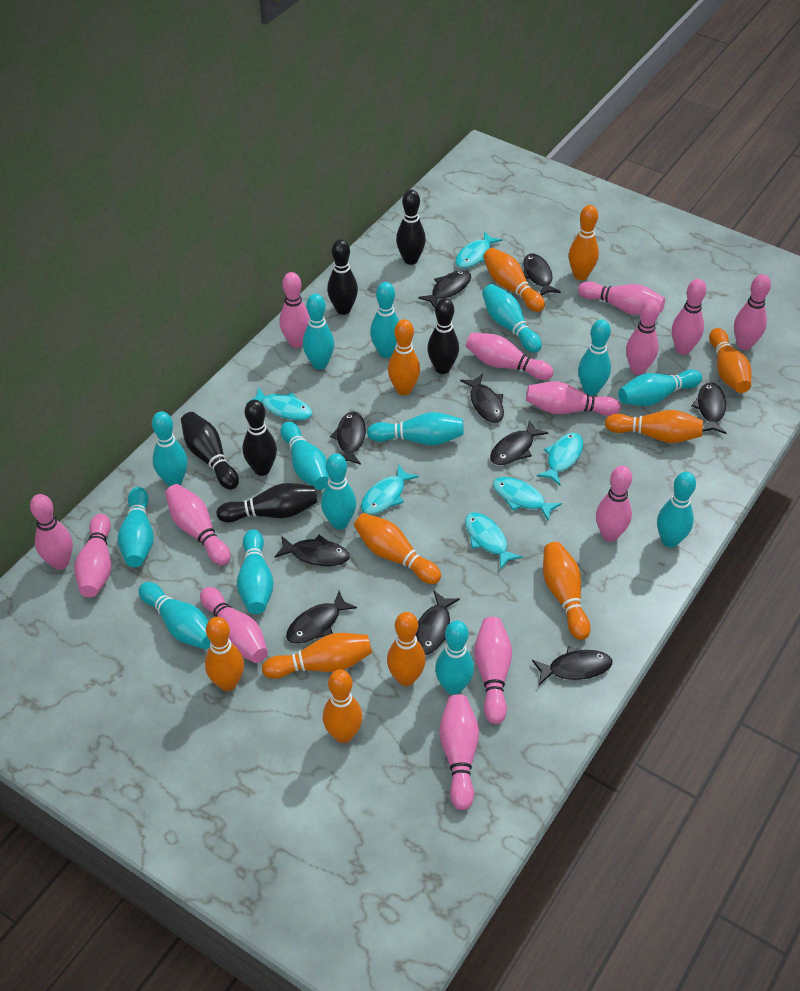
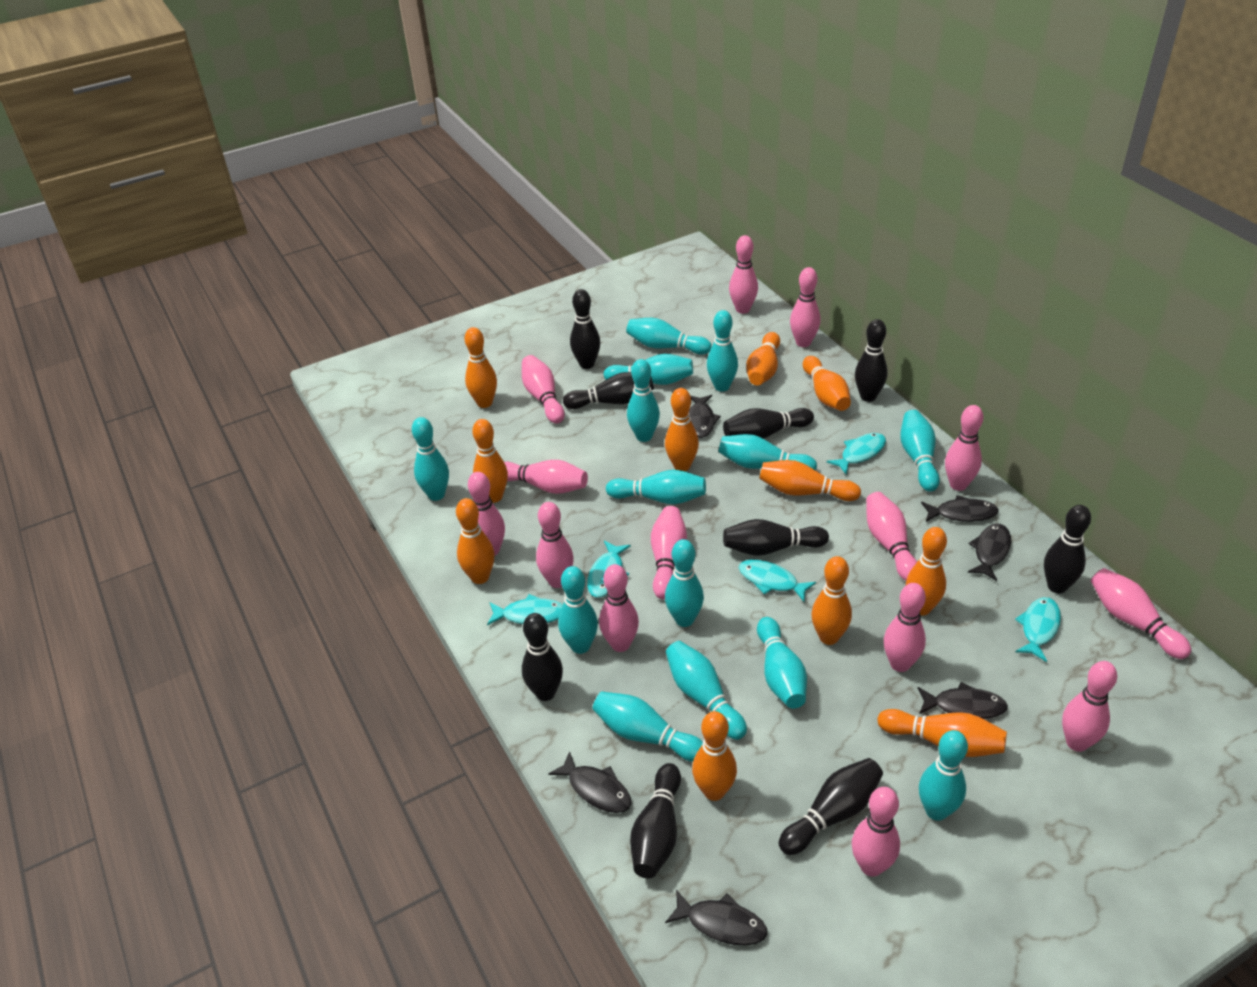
black bowling pin: 6 -> 9
black fish: 10 -> 6
turquoise fish: 6 -> 5

